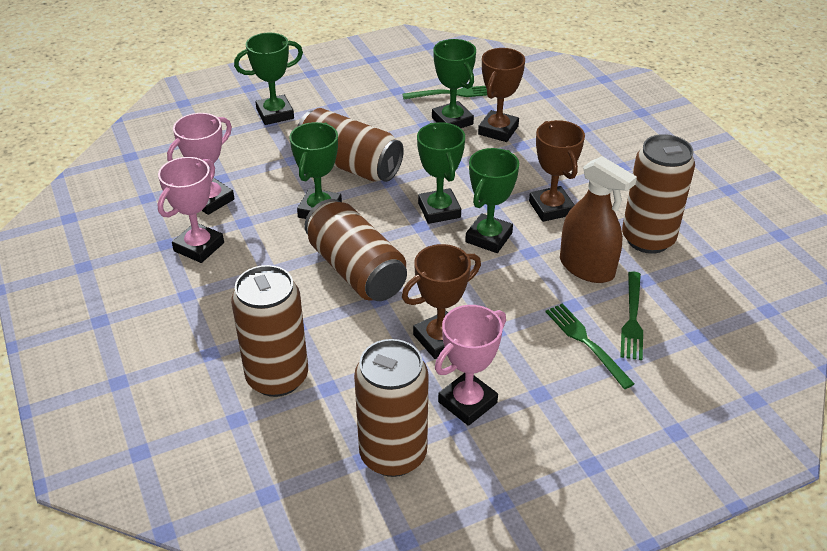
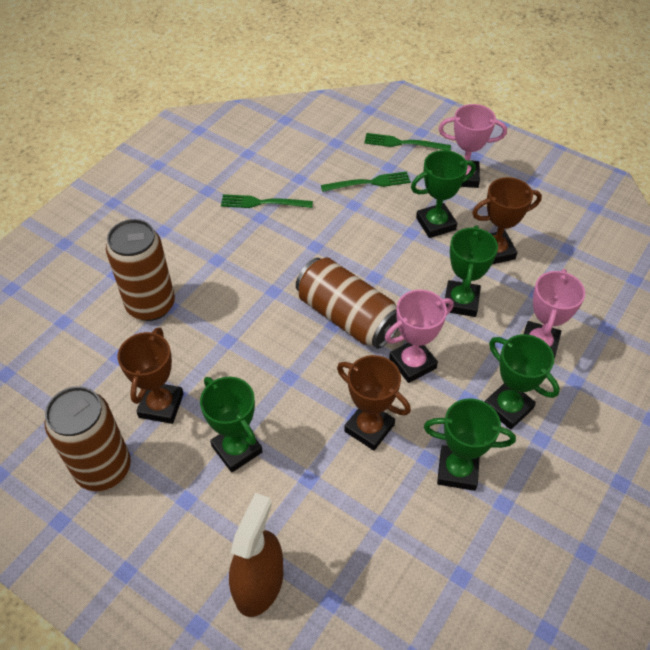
brown can: 5 -> 3

